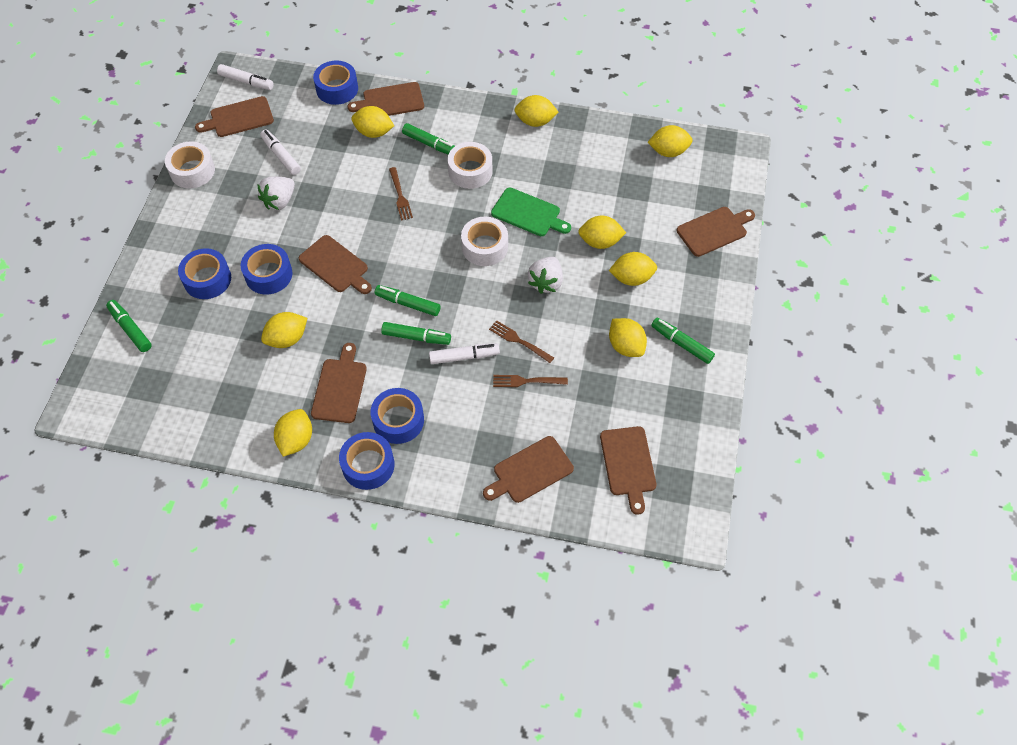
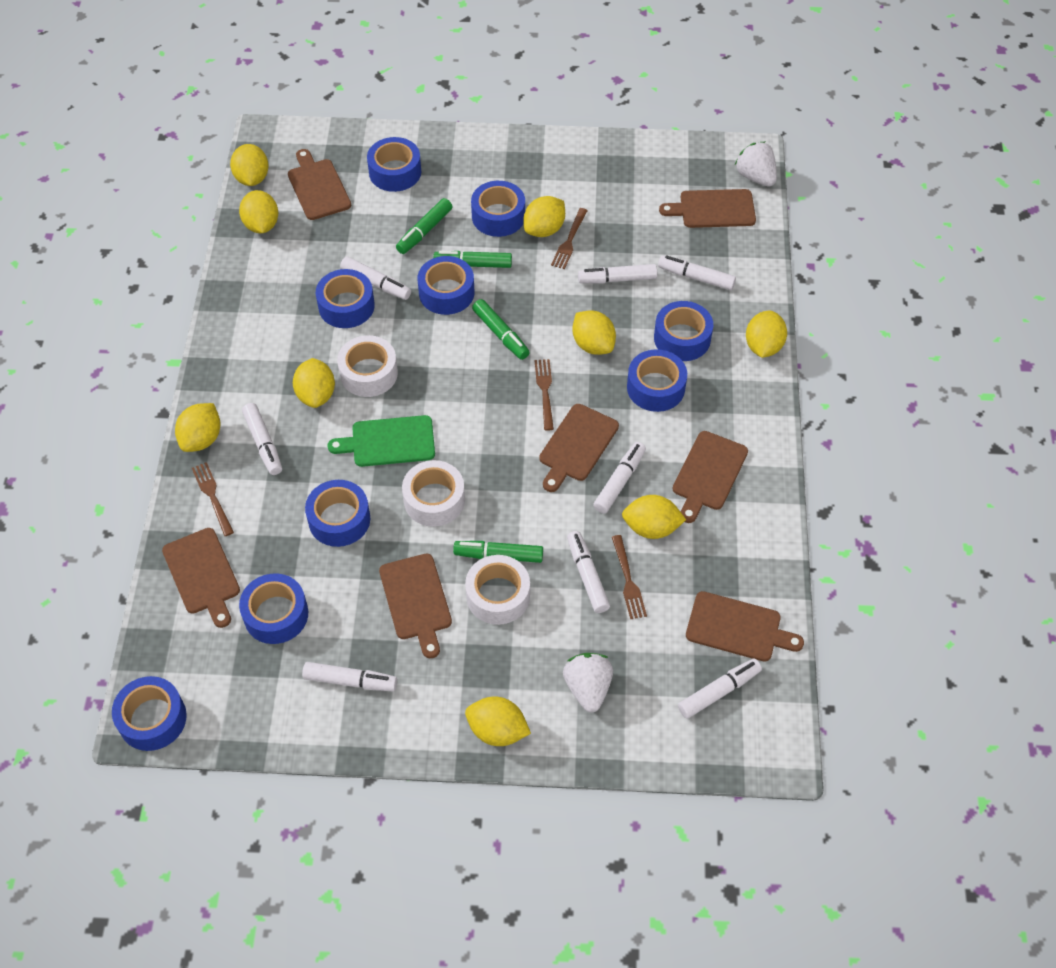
blue tape: 5 -> 9
brown fork: 3 -> 4
green marker: 5 -> 4
white marker: 3 -> 8
yellow lemon: 8 -> 9

